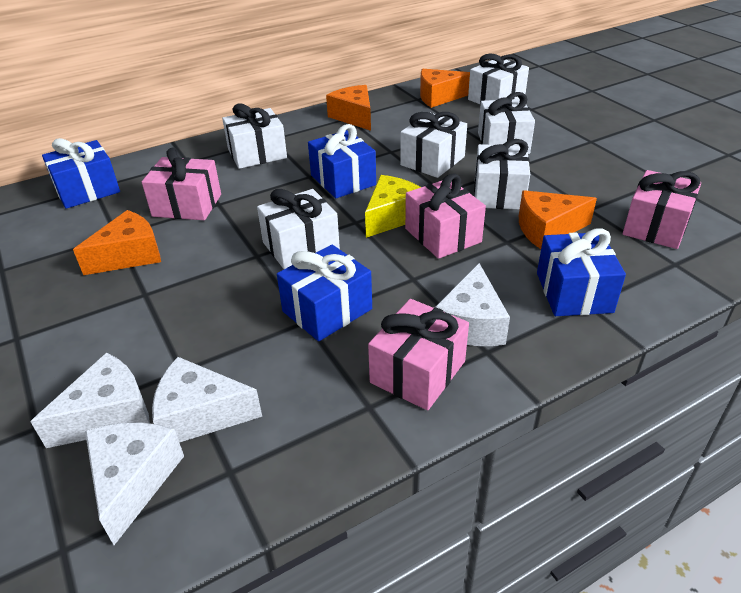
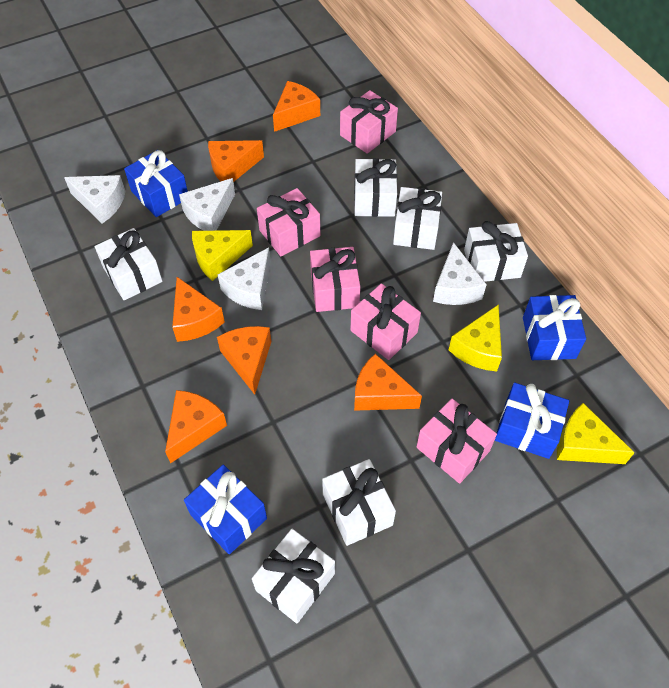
orange cheese: 4 -> 6
pink gift: 4 -> 5
yellow cheese: 1 -> 3

